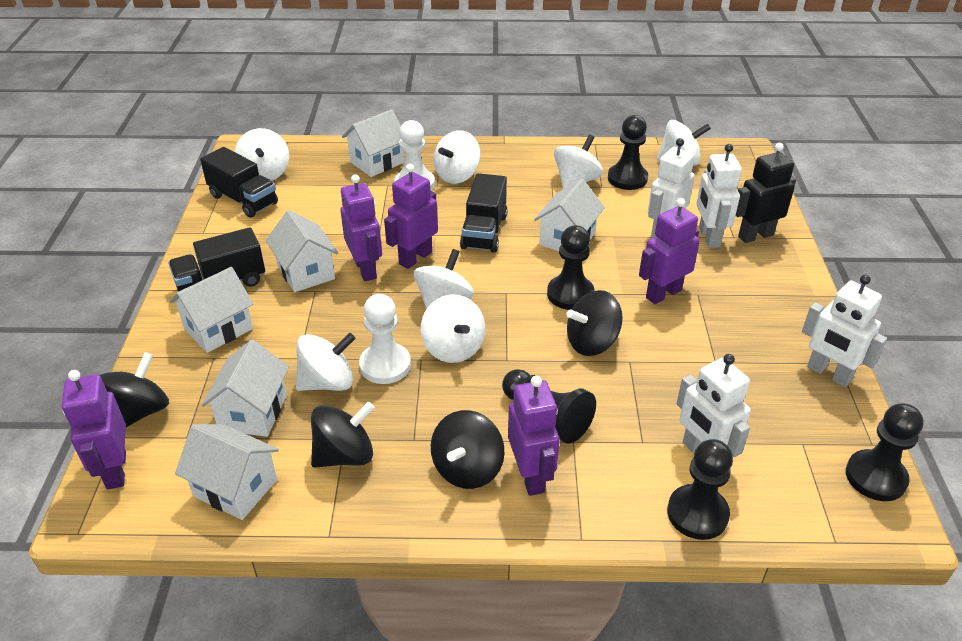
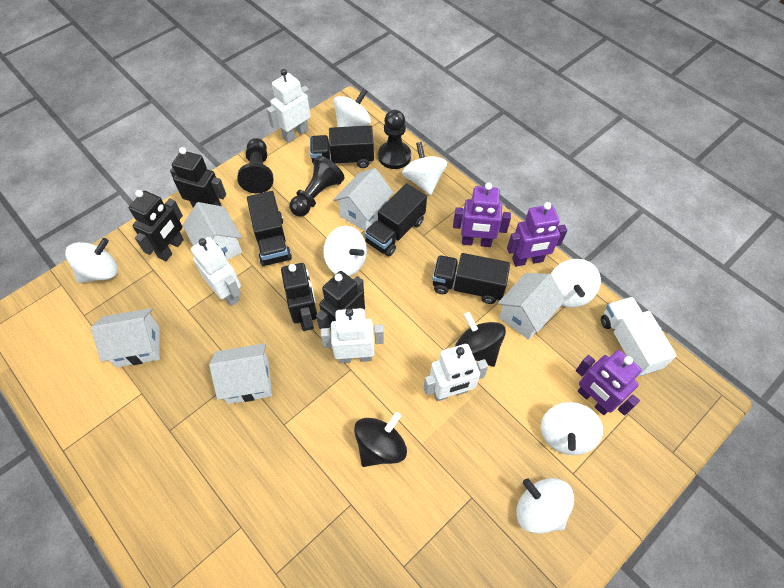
black pawn: 5 -> 3
black robot: 1 -> 4
black spinning top: 4 -> 2
black truck: 3 -> 4
purple robot: 5 -> 3
white house: 6 -> 5
white pawn: 2 -> 0
white truck: 0 -> 1

